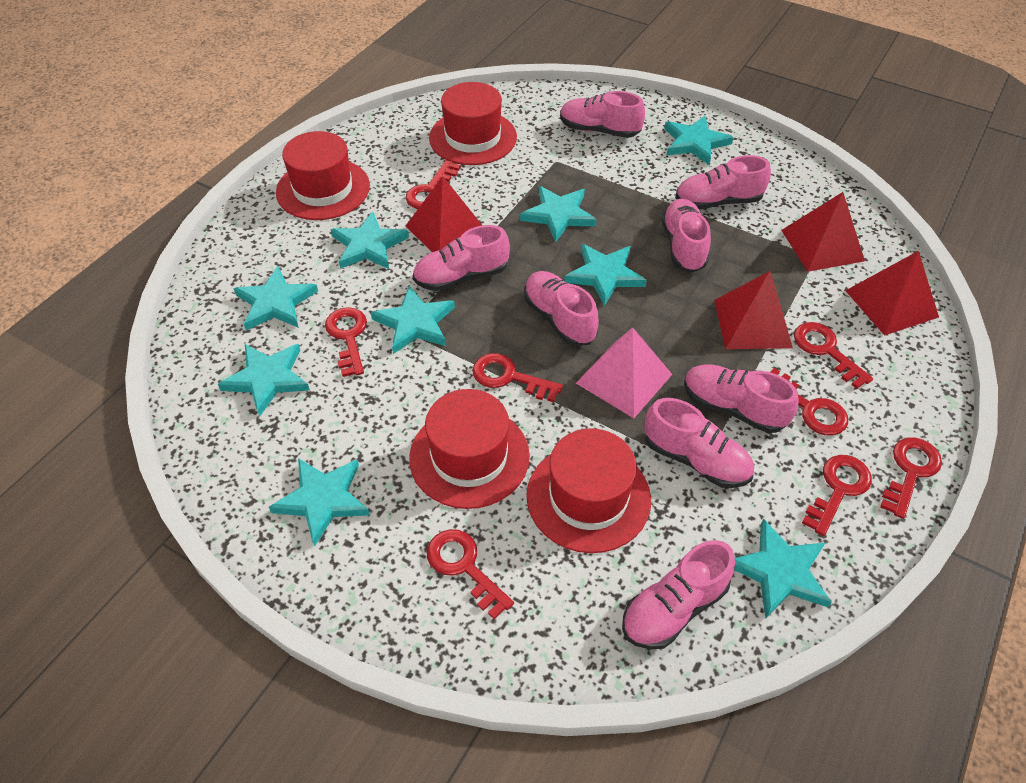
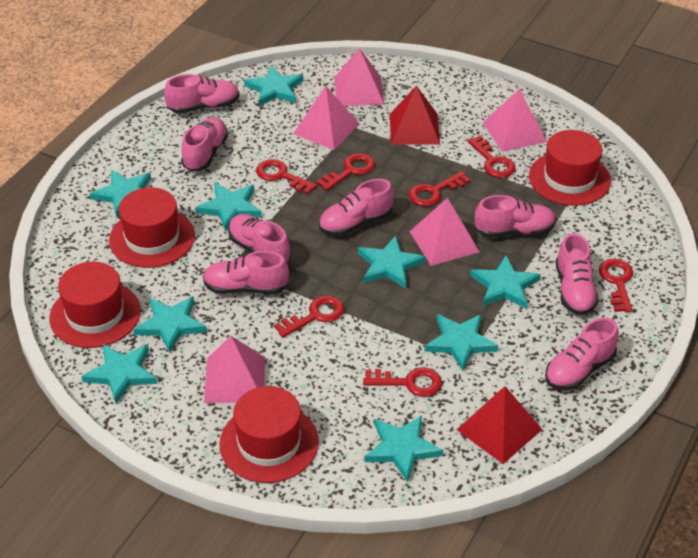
pink pyramid: 1 -> 5
red key: 8 -> 7
red pyramid: 4 -> 2

